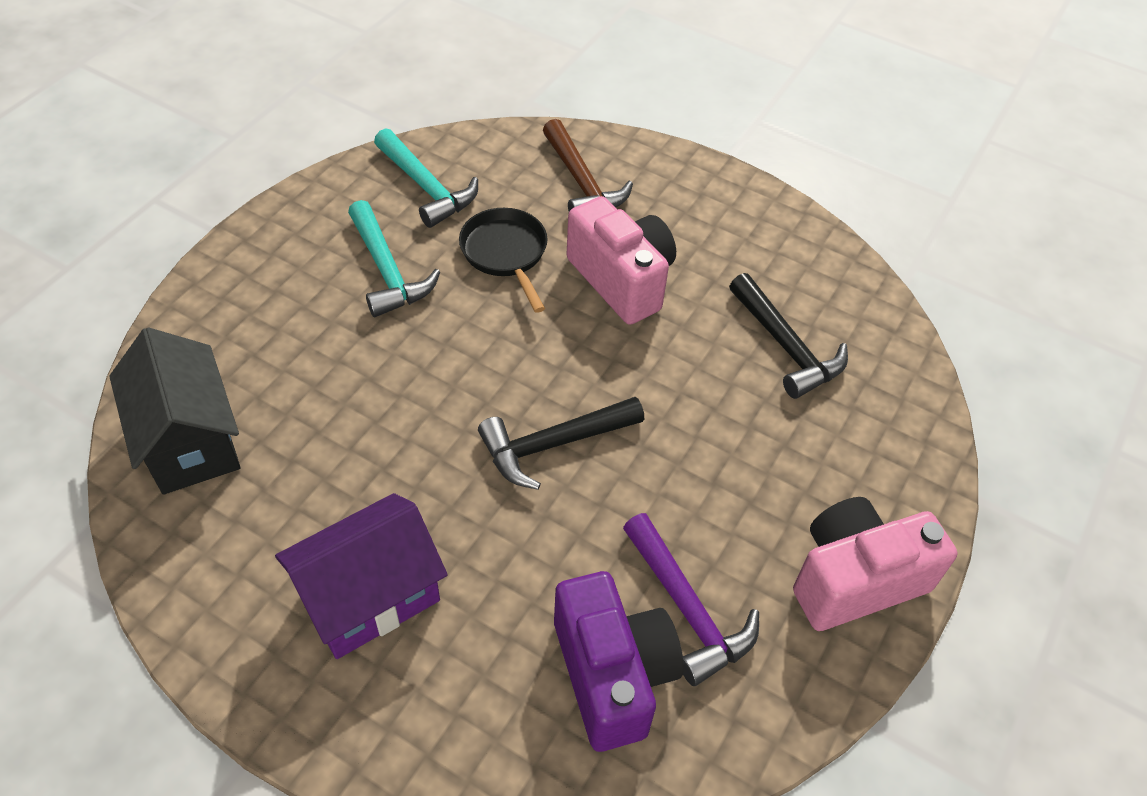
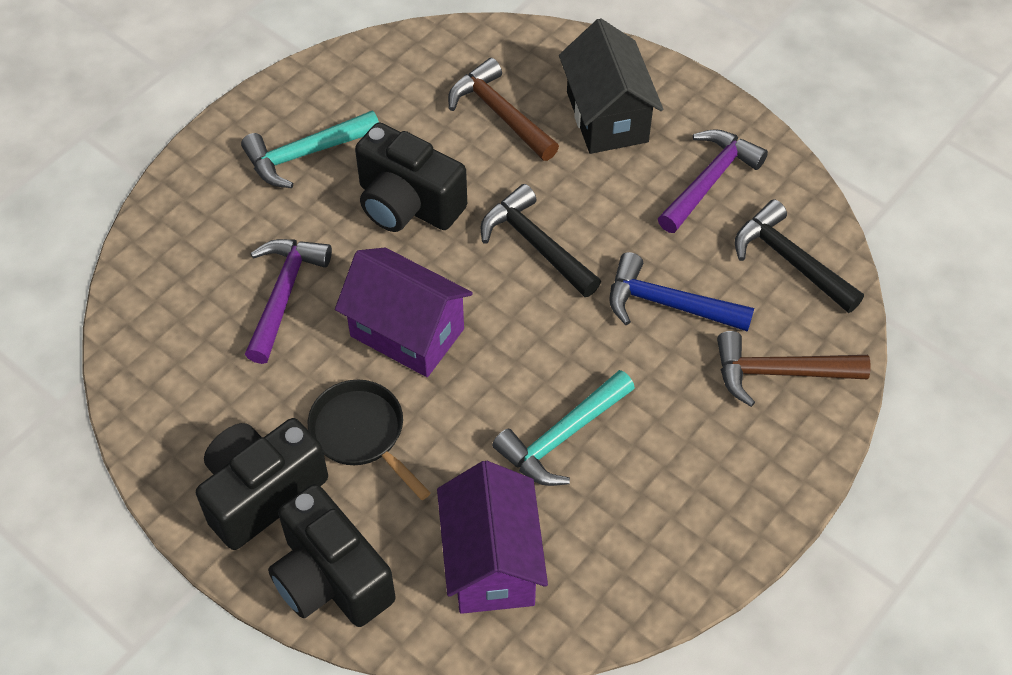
black camera: 0 -> 3
blue hammer: 0 -> 1
brown hammer: 1 -> 2
pink camera: 2 -> 0
purple camera: 1 -> 0
purple hammer: 1 -> 2
purple house: 1 -> 2

